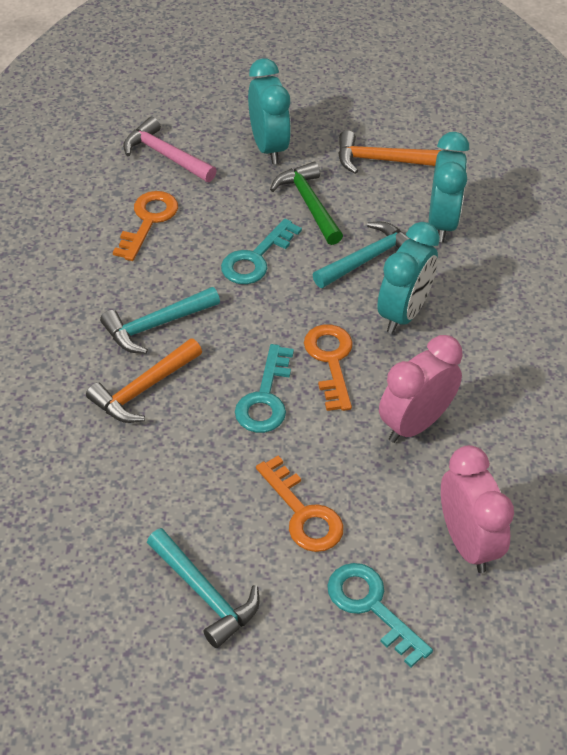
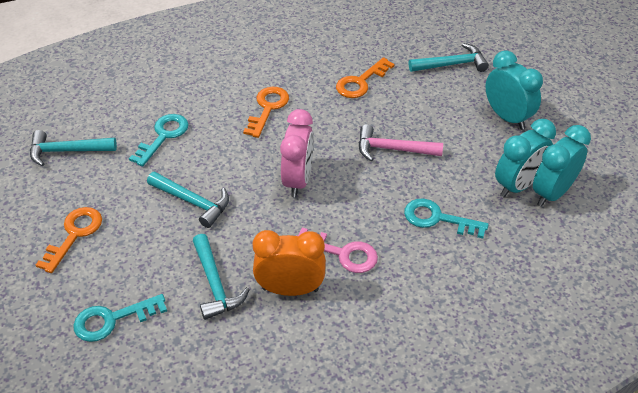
green hammer: 1 -> 0
orange clock: 0 -> 1
orange hammer: 2 -> 0
pink clock: 2 -> 1
pink key: 0 -> 1
turquoise hammer: 3 -> 4

